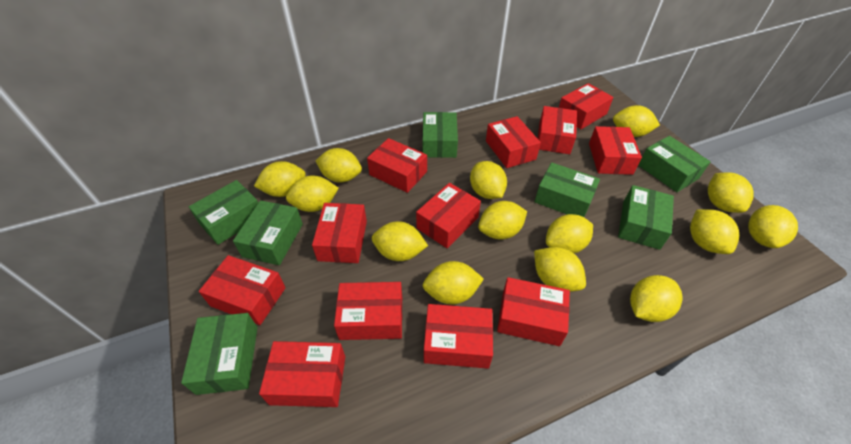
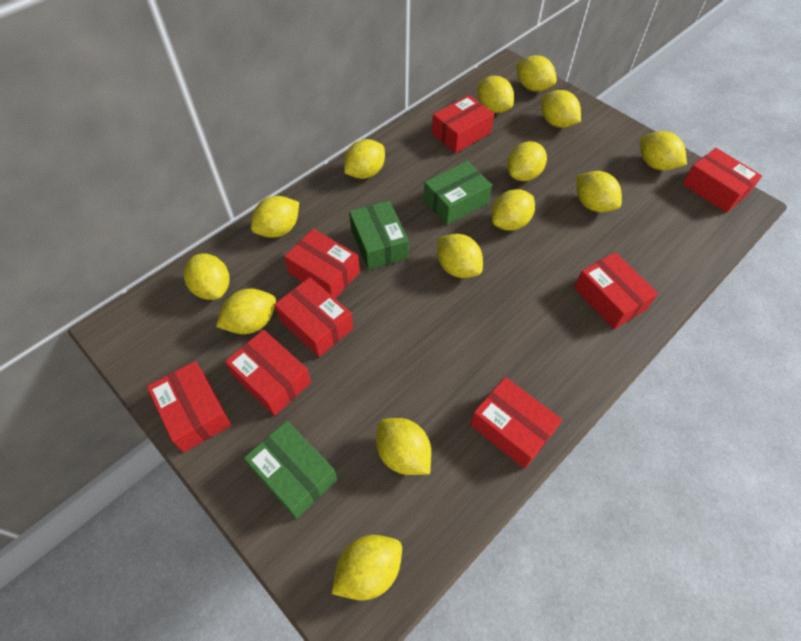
green box: 7 -> 3
red box: 12 -> 8

